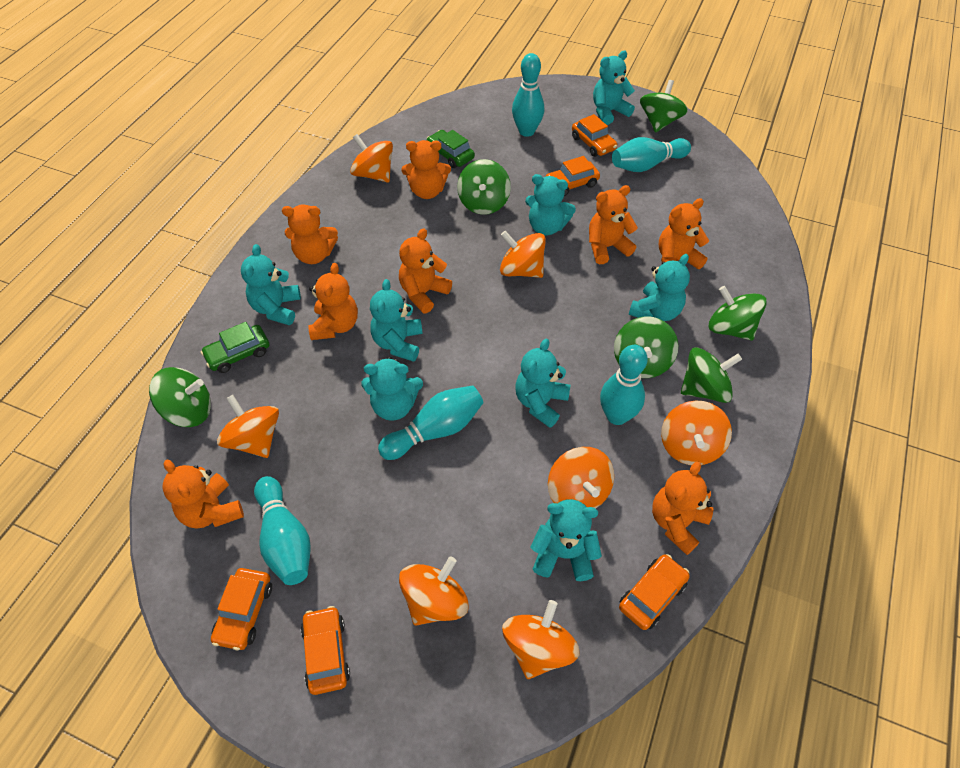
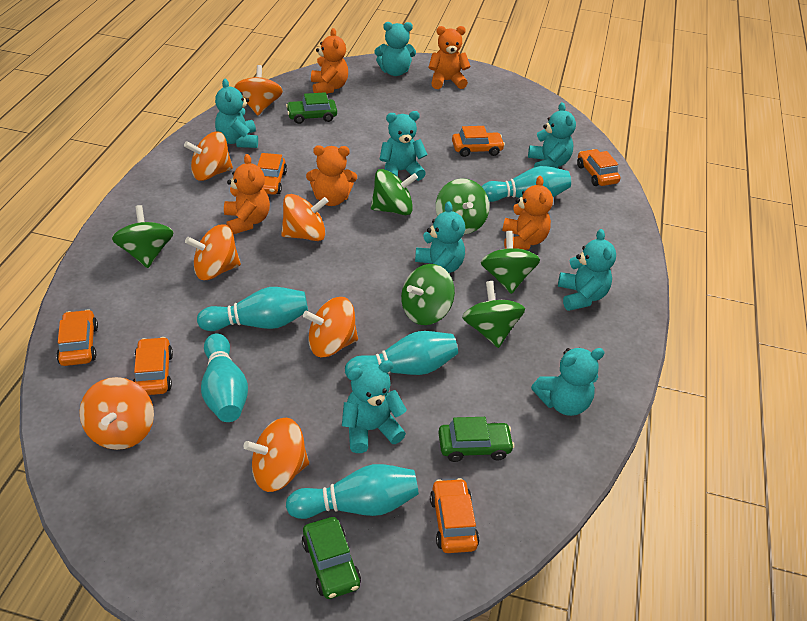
green car: 2 -> 3
orange car: 5 -> 6
orange teddy bear: 8 -> 5

